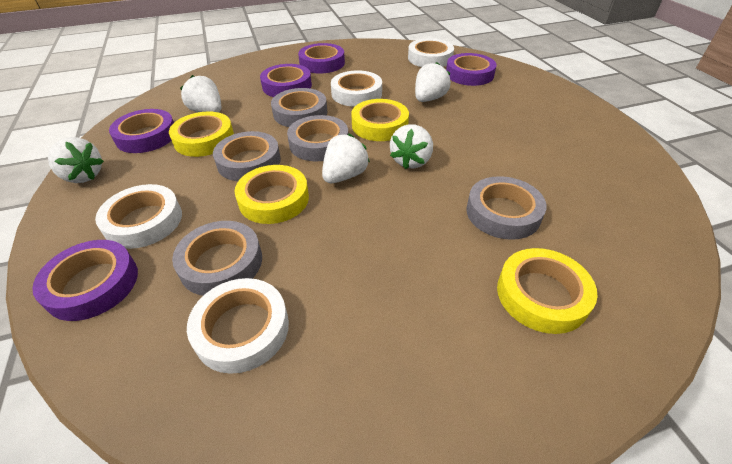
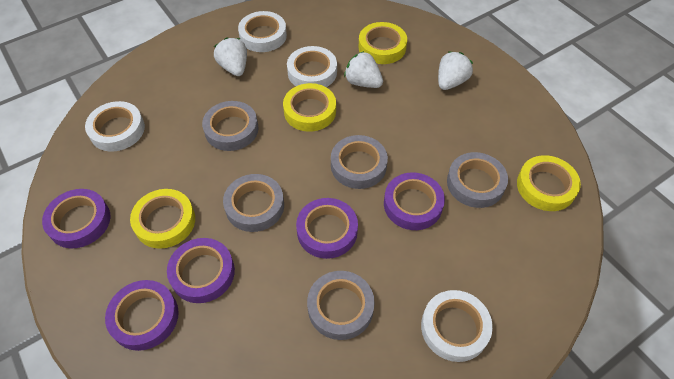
white strawberry: 5 -> 3

